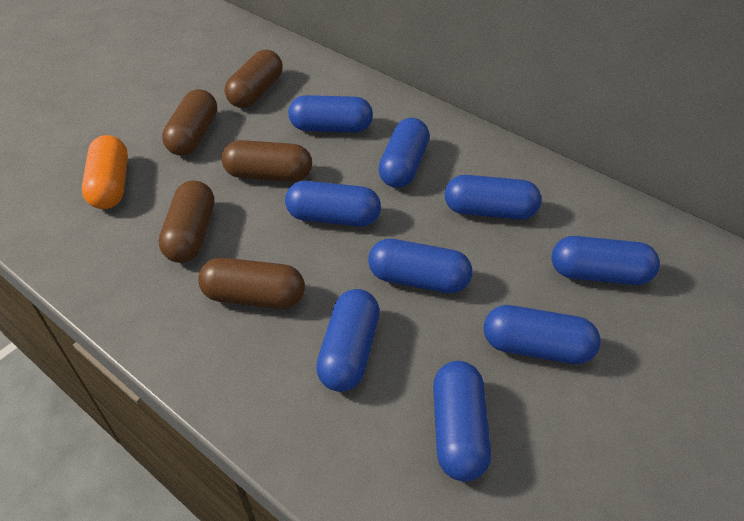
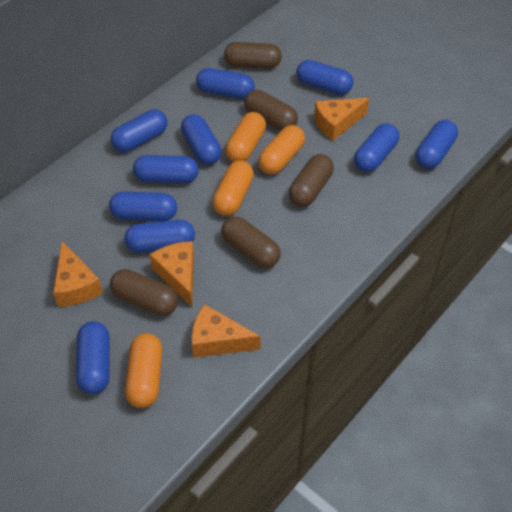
blue capsule: 9 -> 10
orange capsule: 1 -> 4
orange cheese: 0 -> 4

